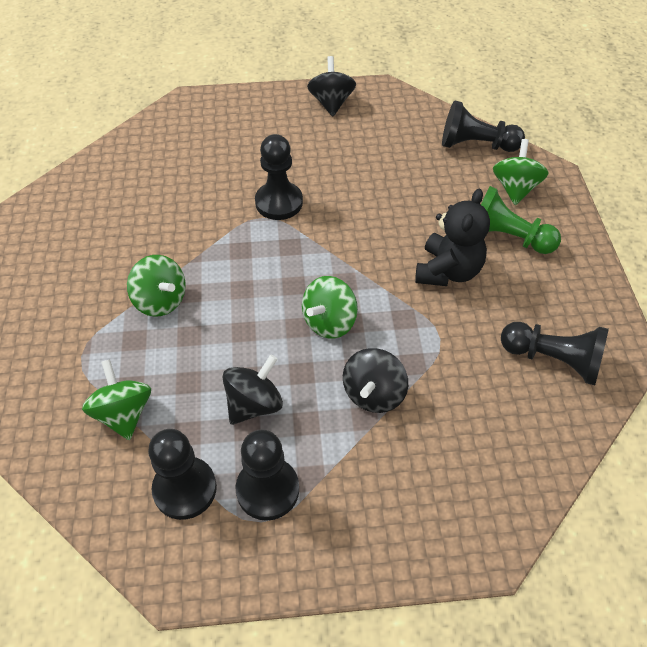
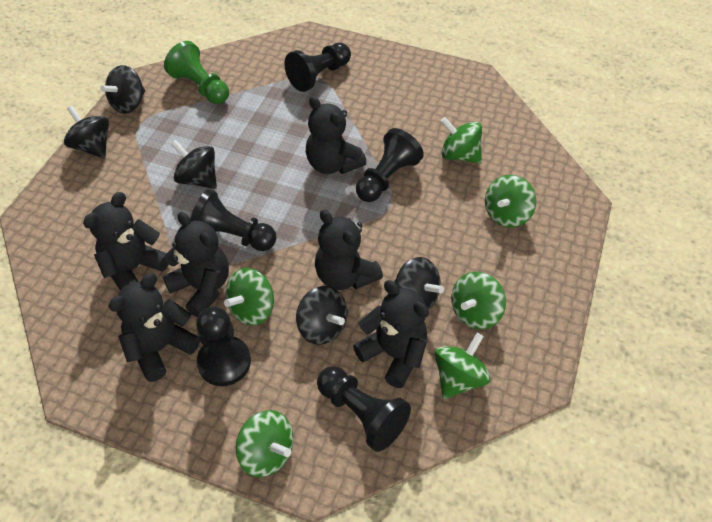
black spinning top: 3 -> 5
black teddy bear: 1 -> 6
green spinning top: 4 -> 6

